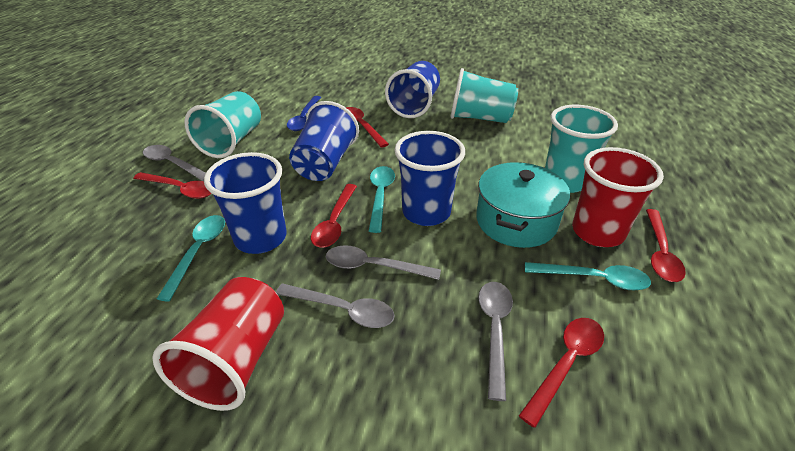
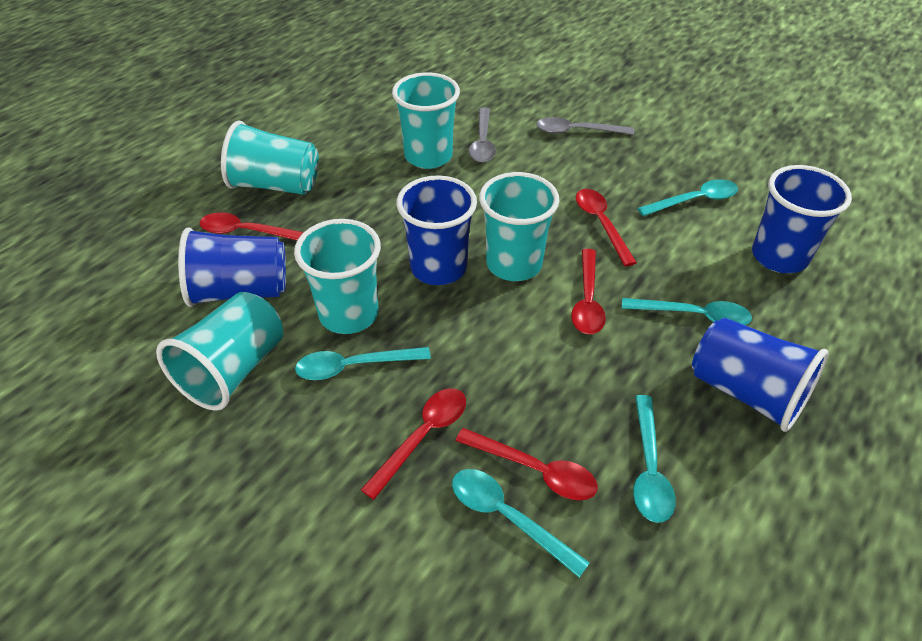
blue spoon: 1 -> 0
grey spoon: 4 -> 2
red cup: 2 -> 0
turquoise cup: 3 -> 5
turquoise pot: 1 -> 0
turquoise spoon: 3 -> 5

